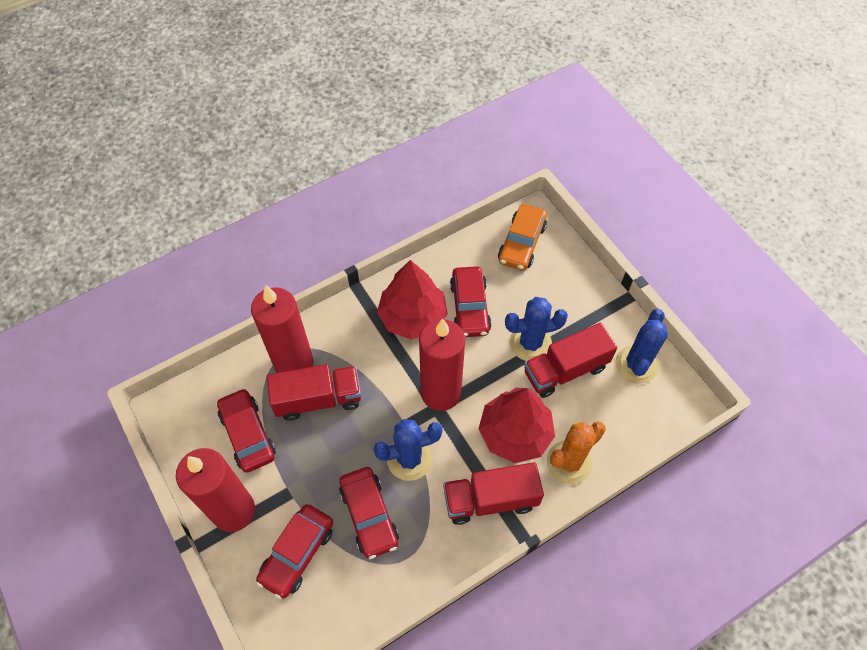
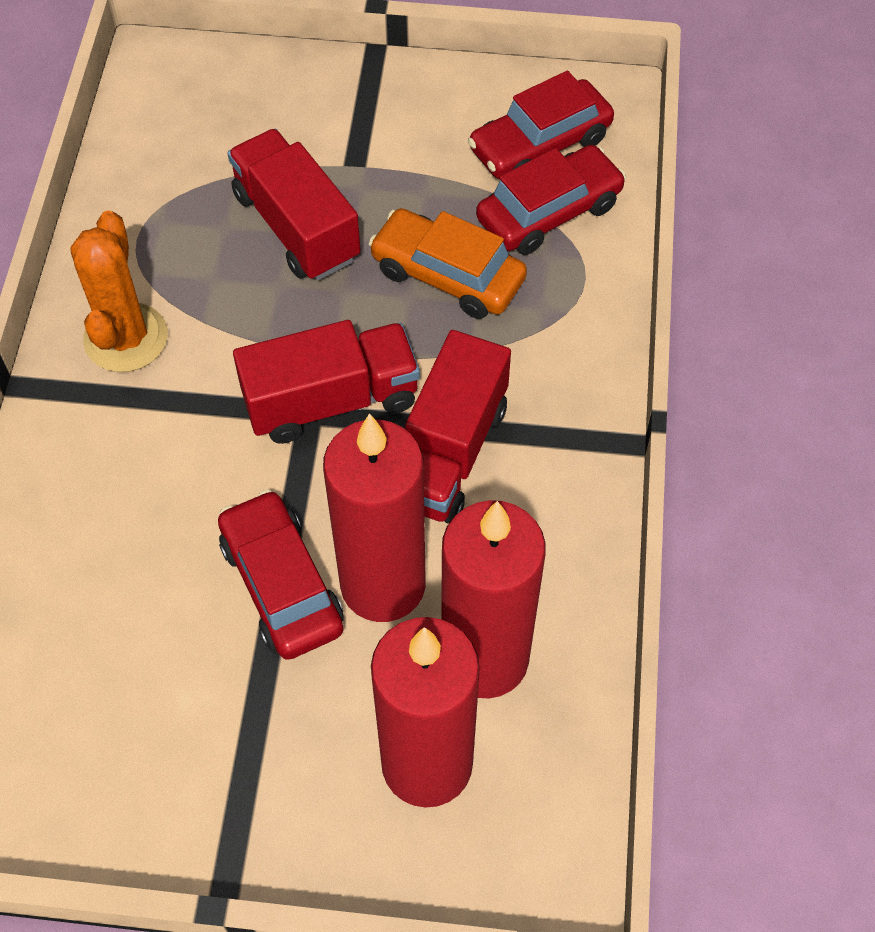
blue cactus: 3 -> 0
red car: 4 -> 3
red tree: 2 -> 0

